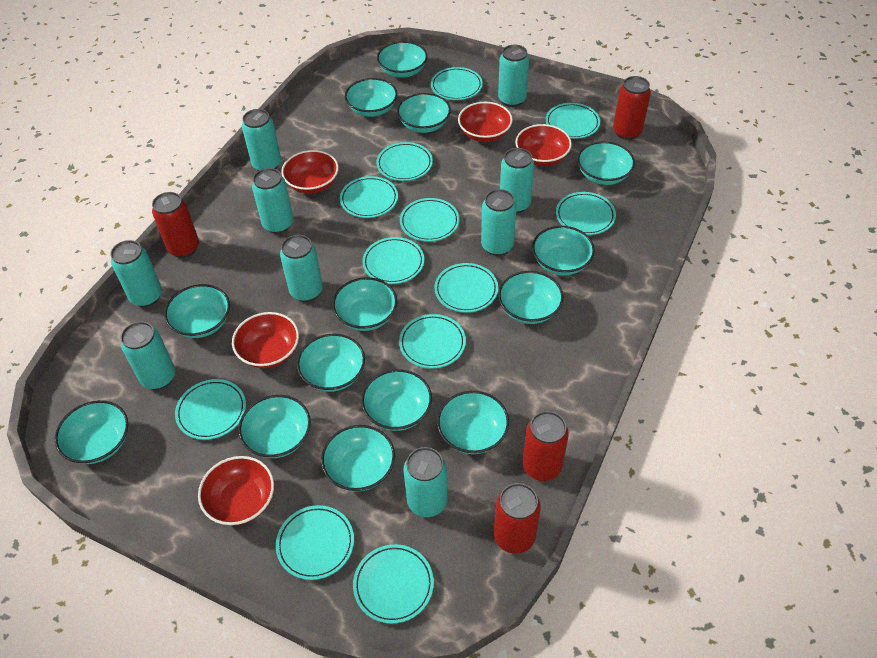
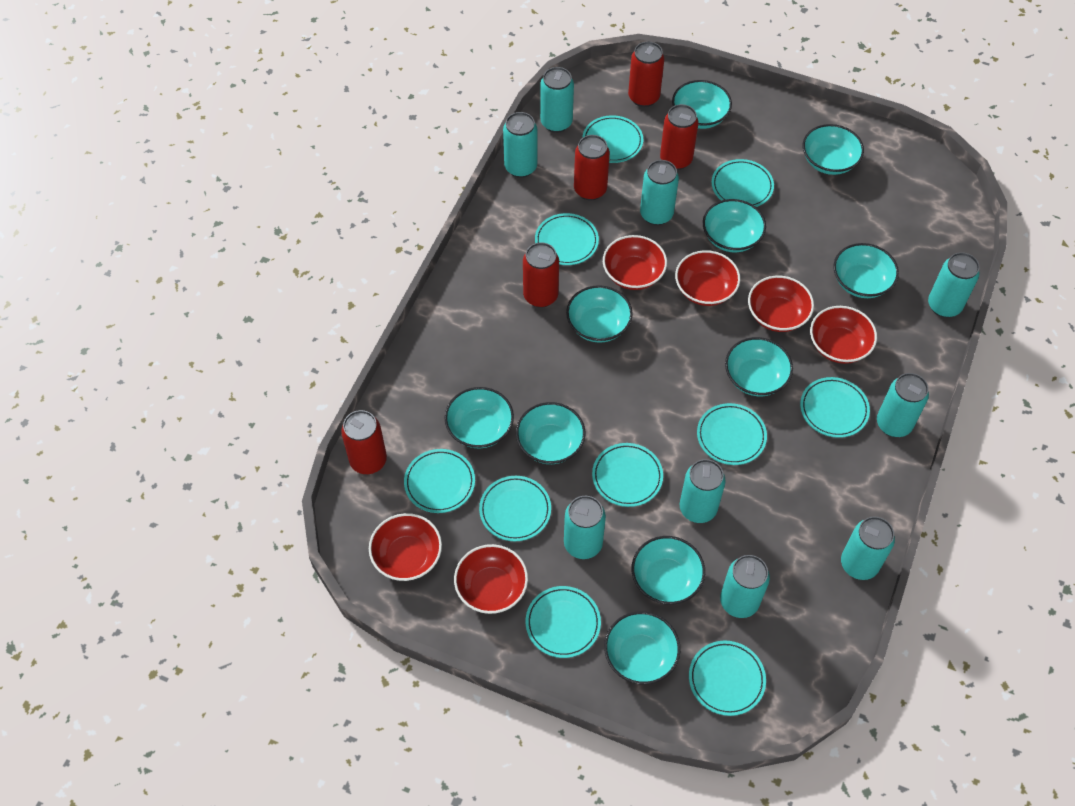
red bowl: 5 -> 6
red can: 4 -> 5
turquoise bowl: 14 -> 10
turquoise plate: 12 -> 10

